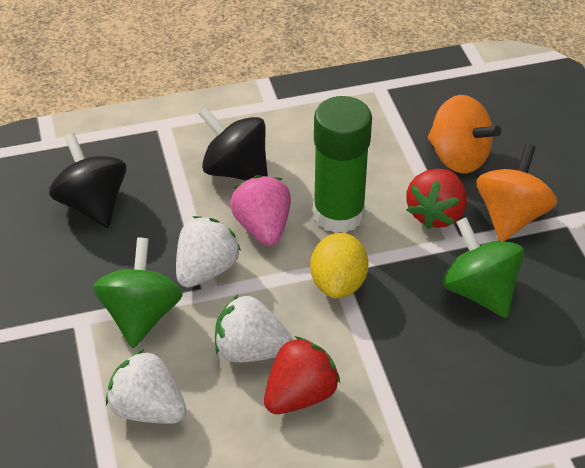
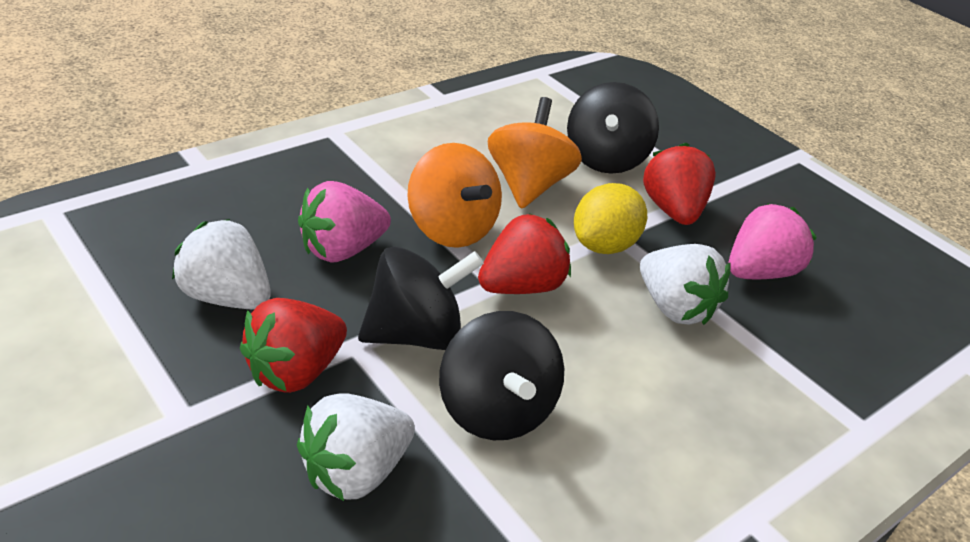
black spinning top: 2 -> 3
green glue stick: 1 -> 0
green spinning top: 2 -> 0
pink strawberry: 1 -> 2
red strawberry: 2 -> 3

